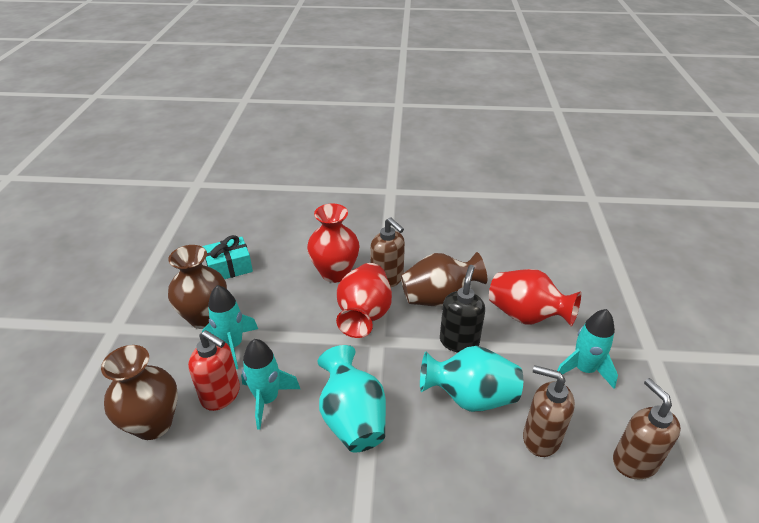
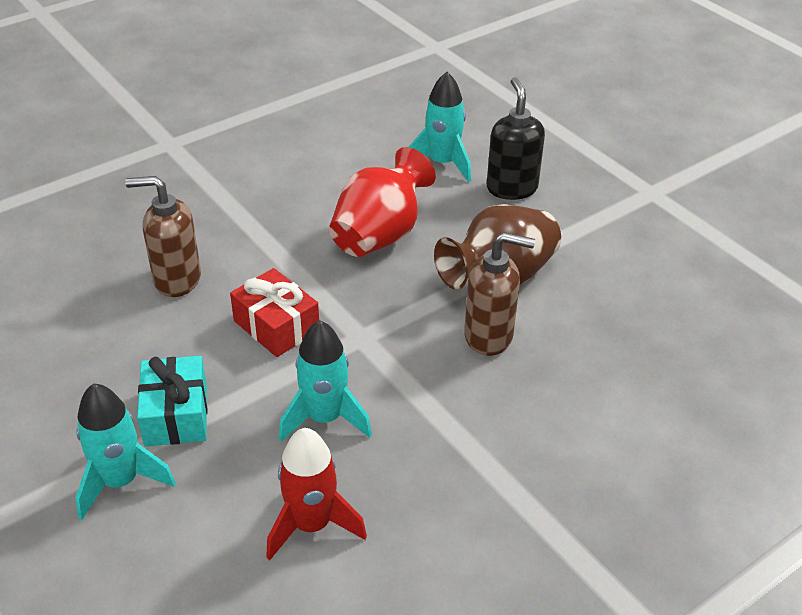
brown soap dispenser: 3 -> 2
brown vase: 3 -> 1
red gift: 0 -> 1
red rocket: 0 -> 1
red soap dispenser: 1 -> 0
red vase: 3 -> 1
turquoise vase: 2 -> 0

